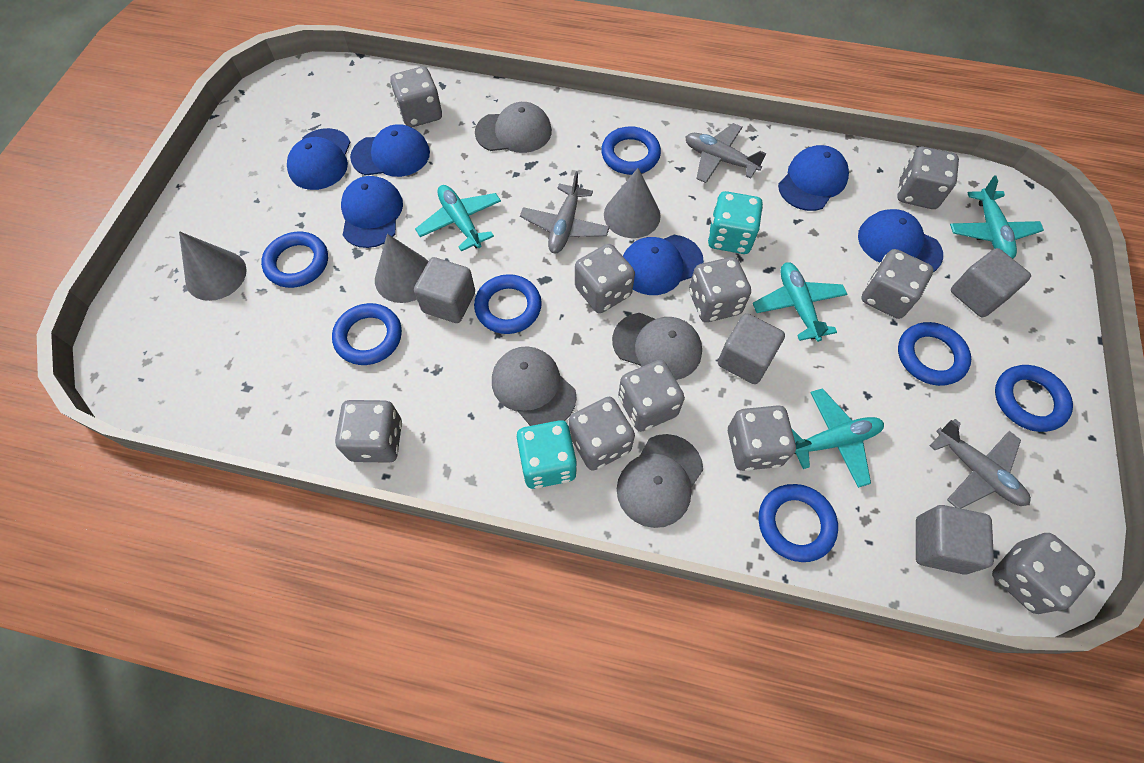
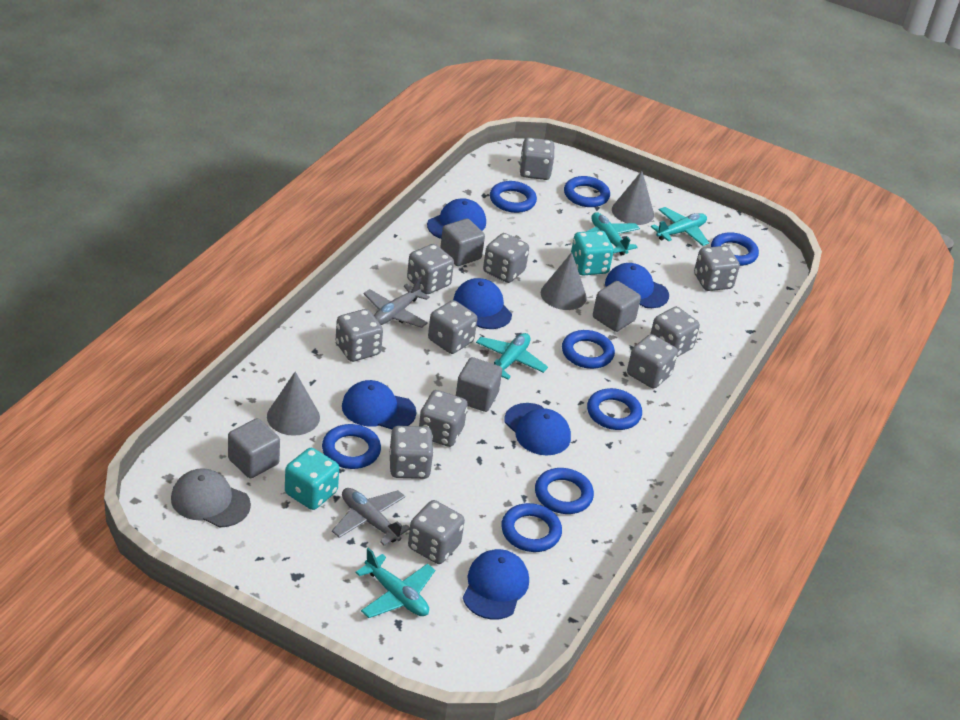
blue ring: 7 -> 8
grey cap: 4 -> 1
grey dice: 10 -> 11
grey plane: 3 -> 2

